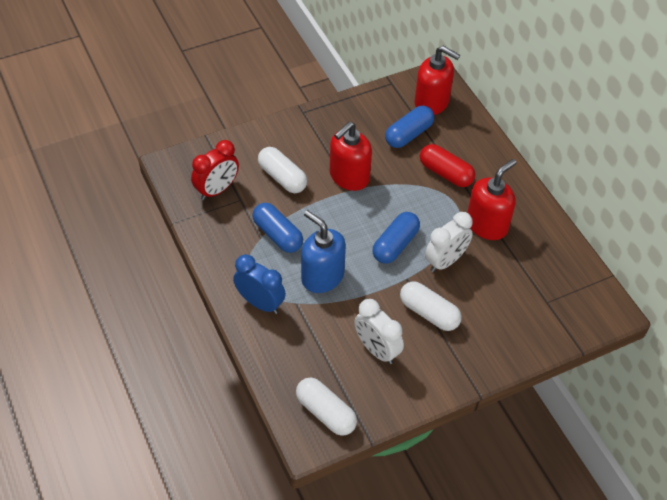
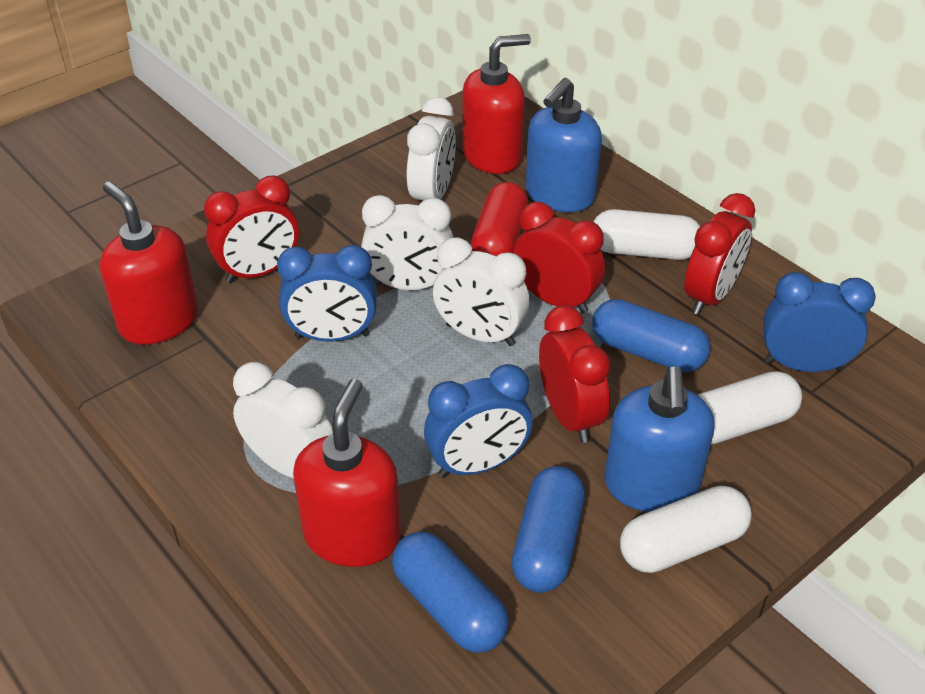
blue clock: 1 -> 3
blue soap dispenser: 1 -> 2
red clock: 1 -> 4
white clock: 2 -> 4

